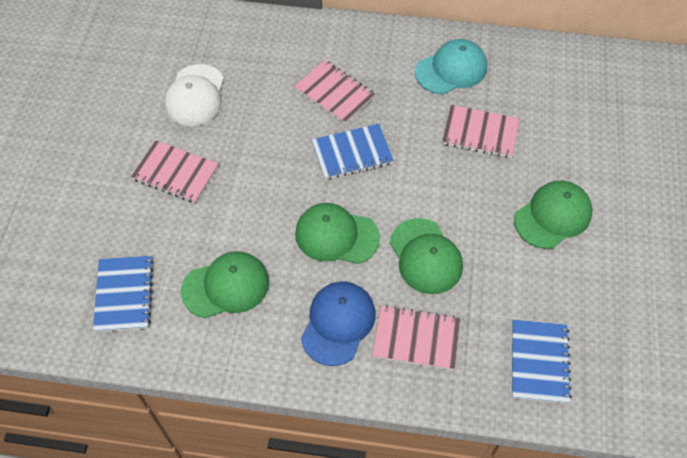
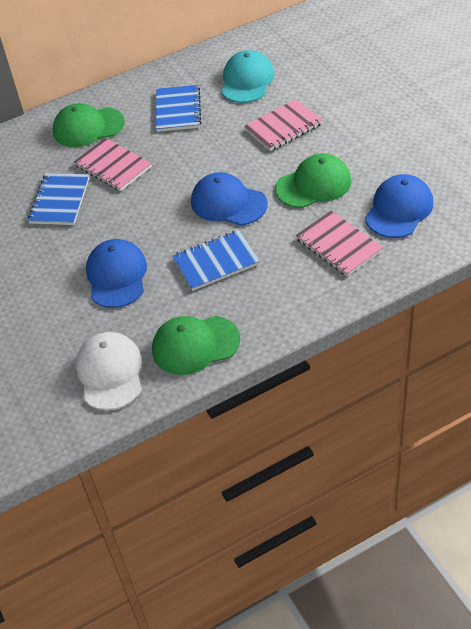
blue cap: 1 -> 3
green cap: 4 -> 3
pink notebook: 4 -> 3

